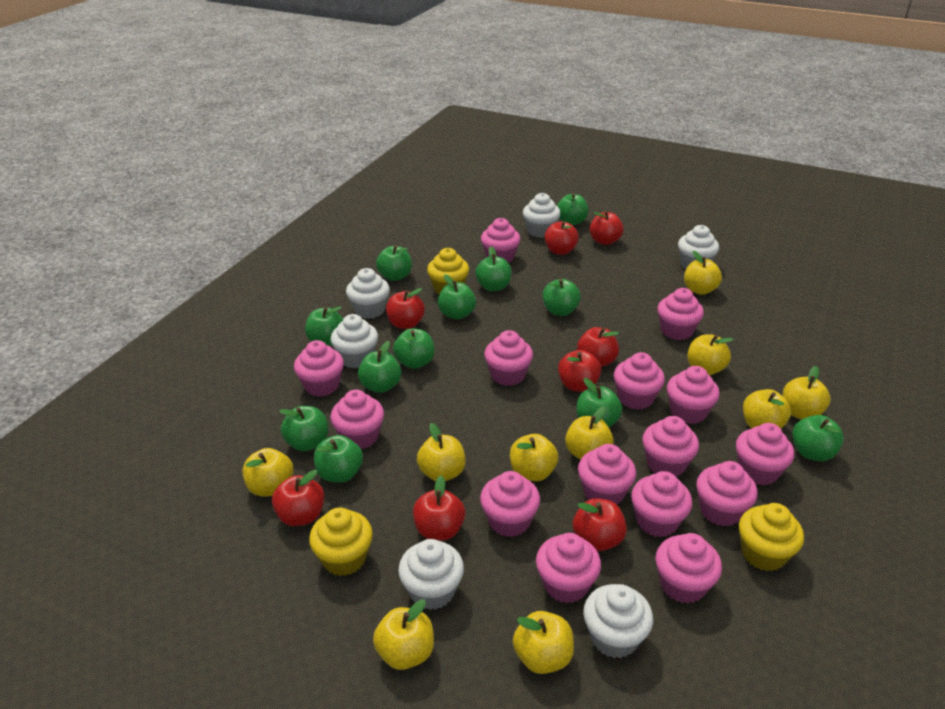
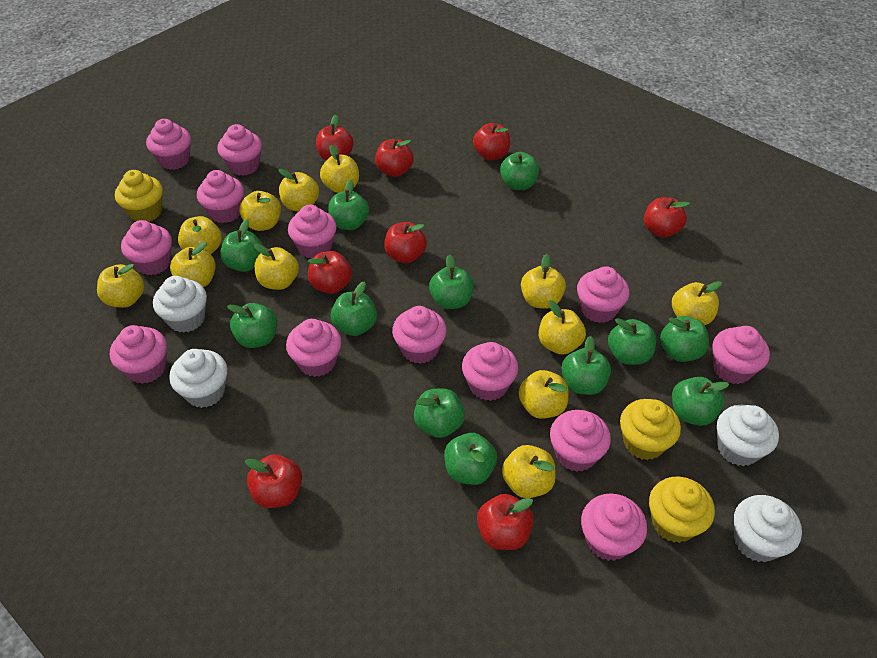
pink cupcake: 15 -> 13
white cupcake: 6 -> 4
yellow apple: 10 -> 12

